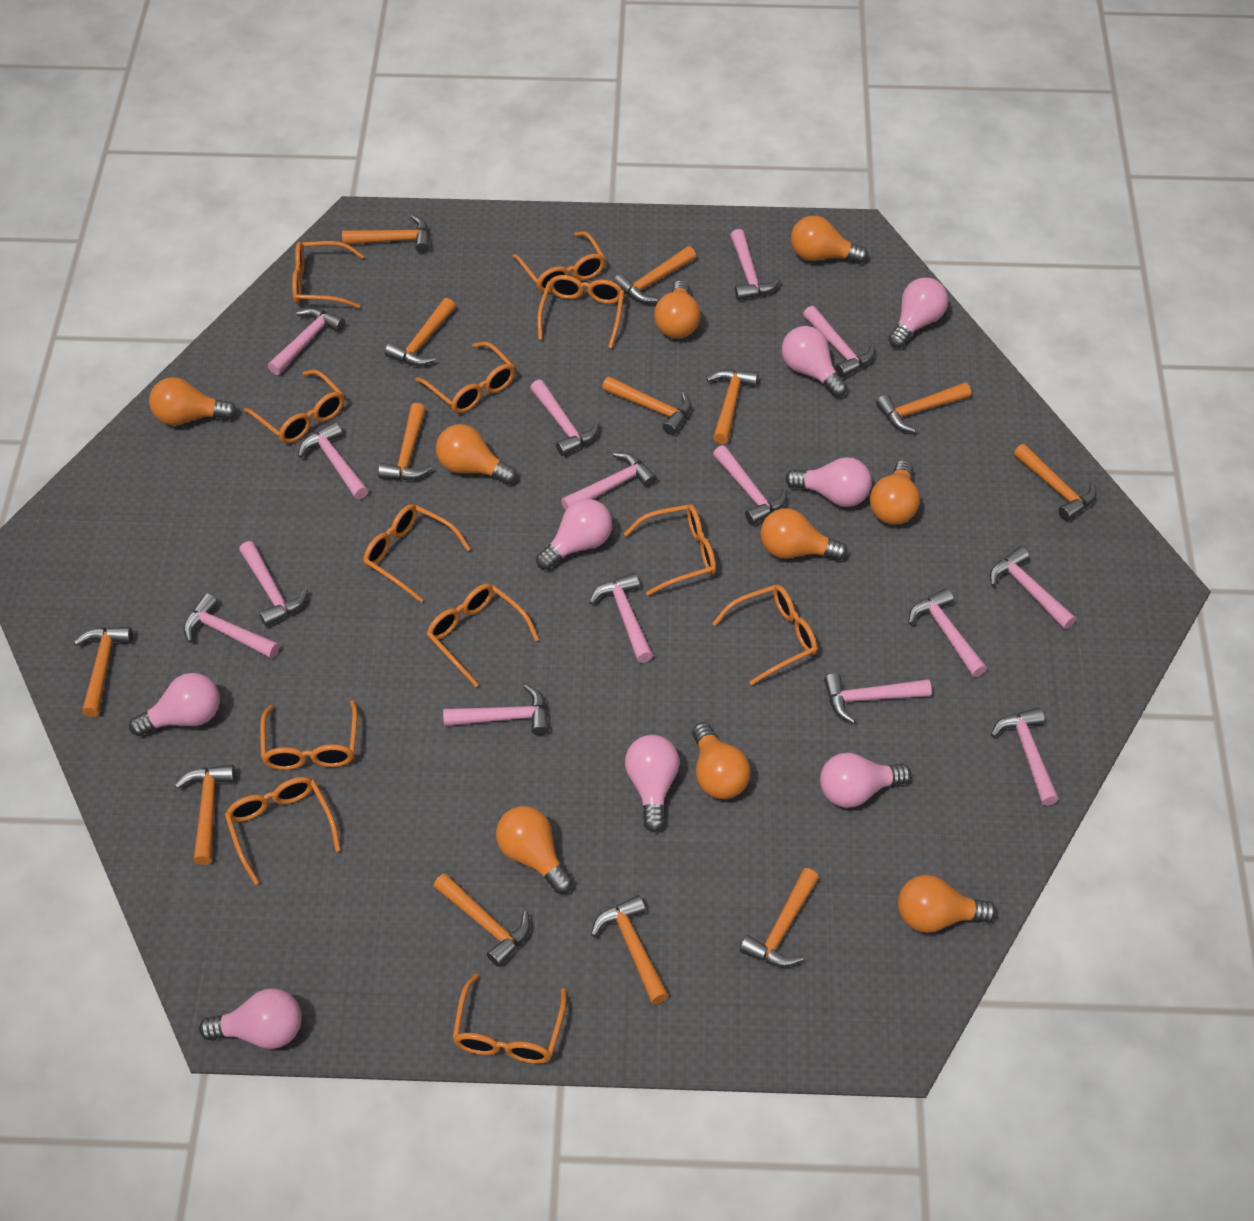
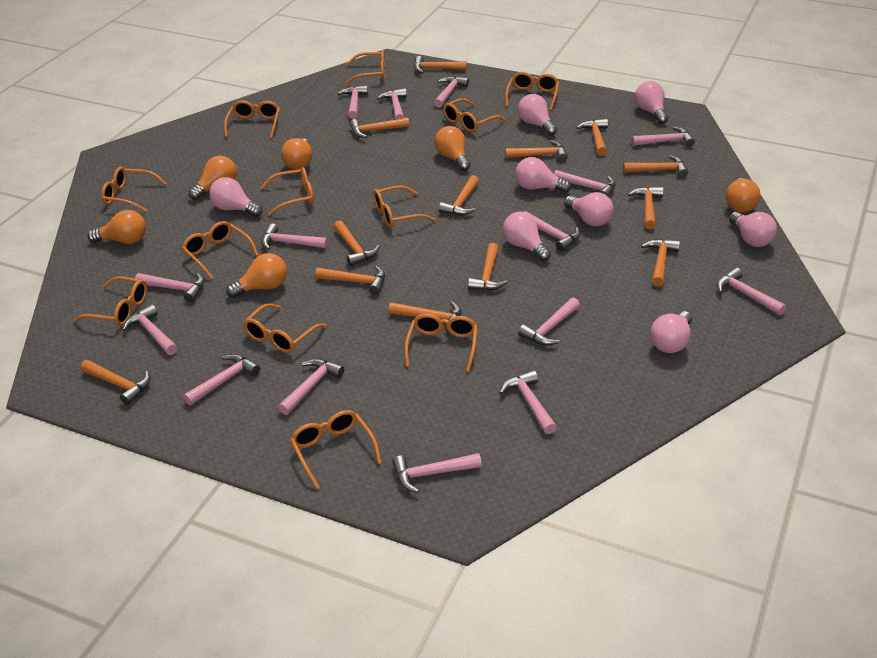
orange light bulb: 9 -> 6

